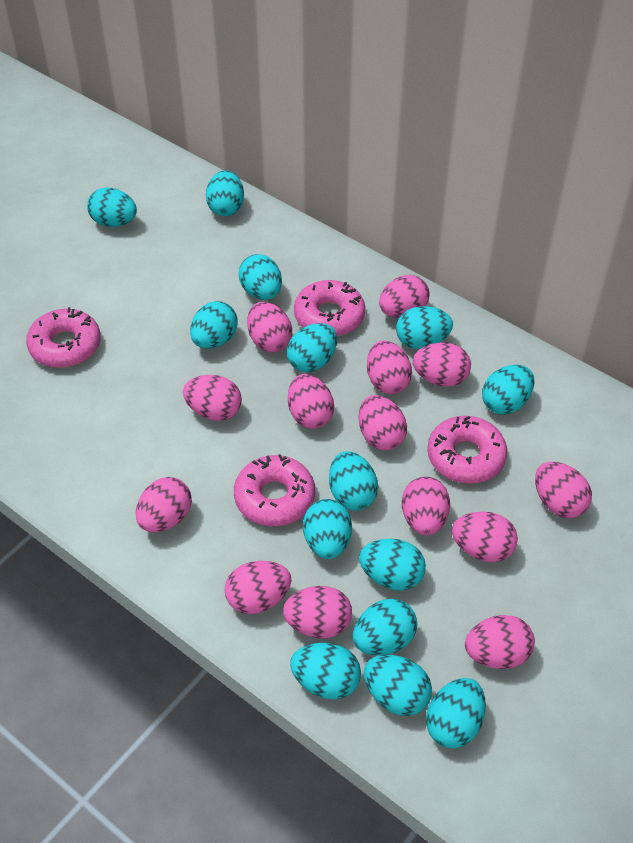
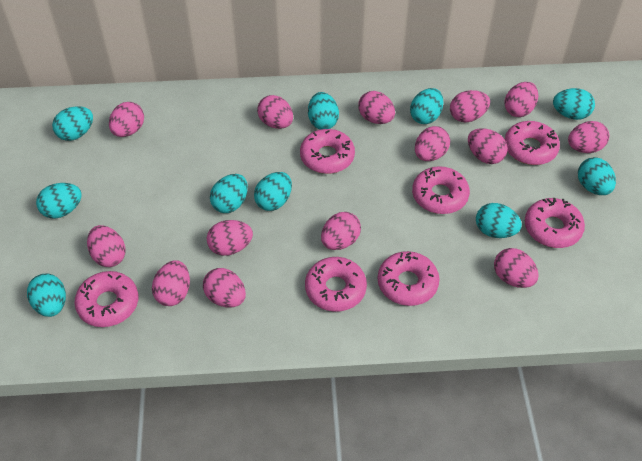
pink donut: 4 -> 7
turquoise egg: 14 -> 10

